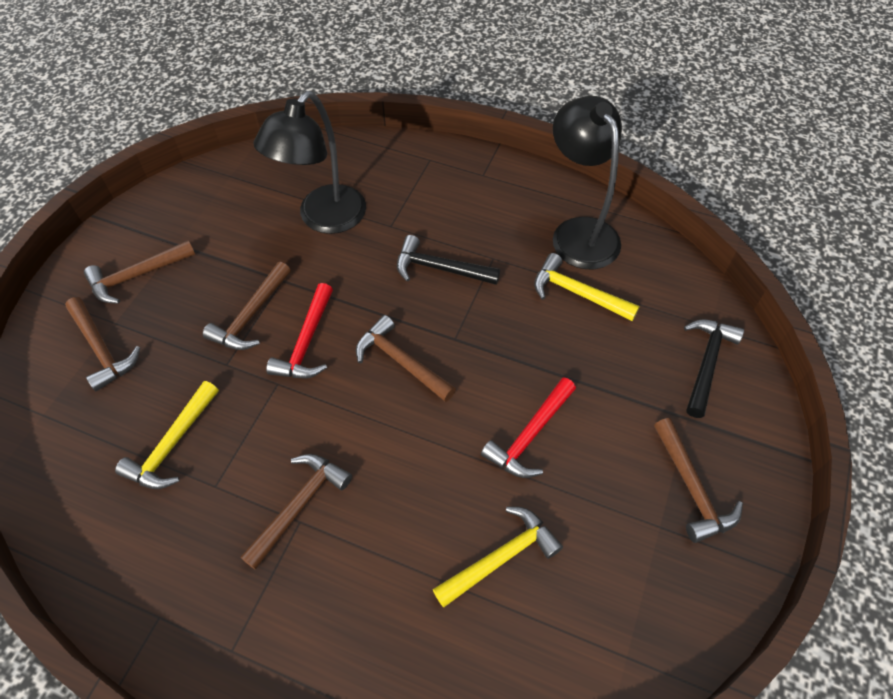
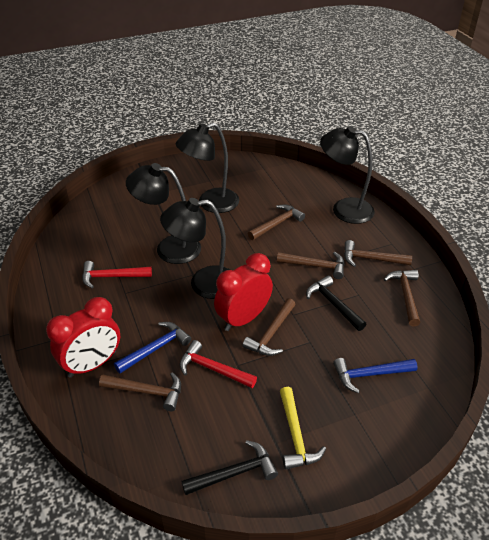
black lamp: 2 -> 4
blue hammer: 0 -> 2
red clock: 0 -> 2
yellow hammer: 3 -> 1

